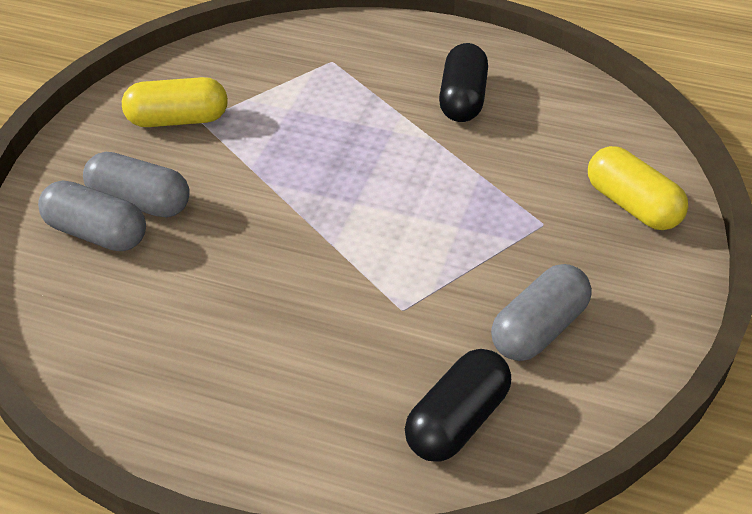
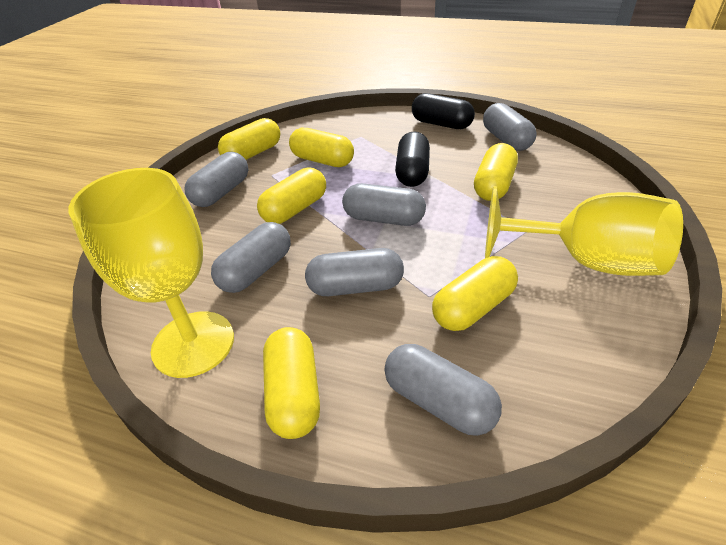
grey capsule: 3 -> 6
yellow capsule: 2 -> 6
yellow goblet: 0 -> 2

